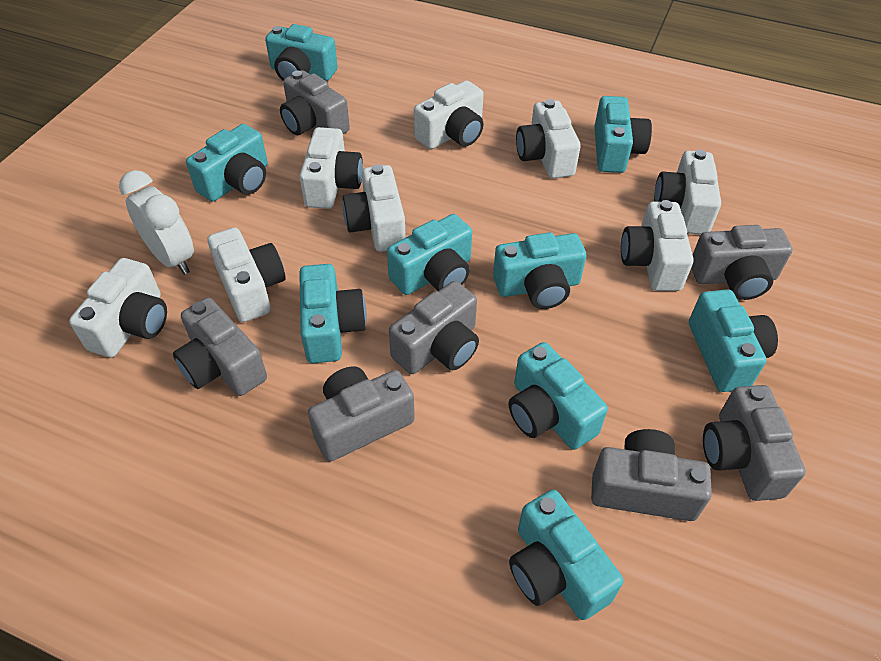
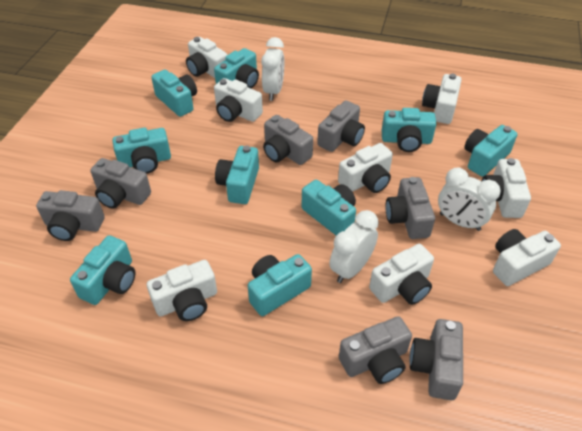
white clock: 1 -> 3

